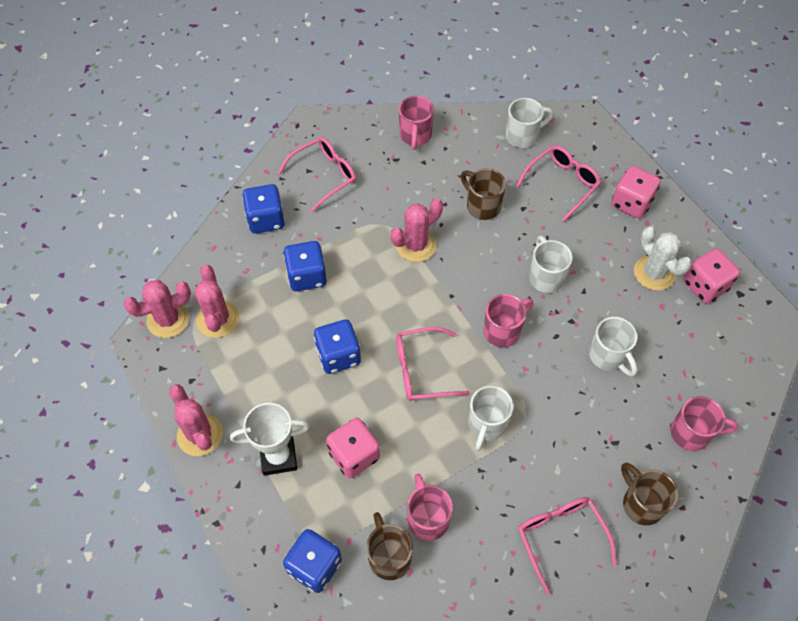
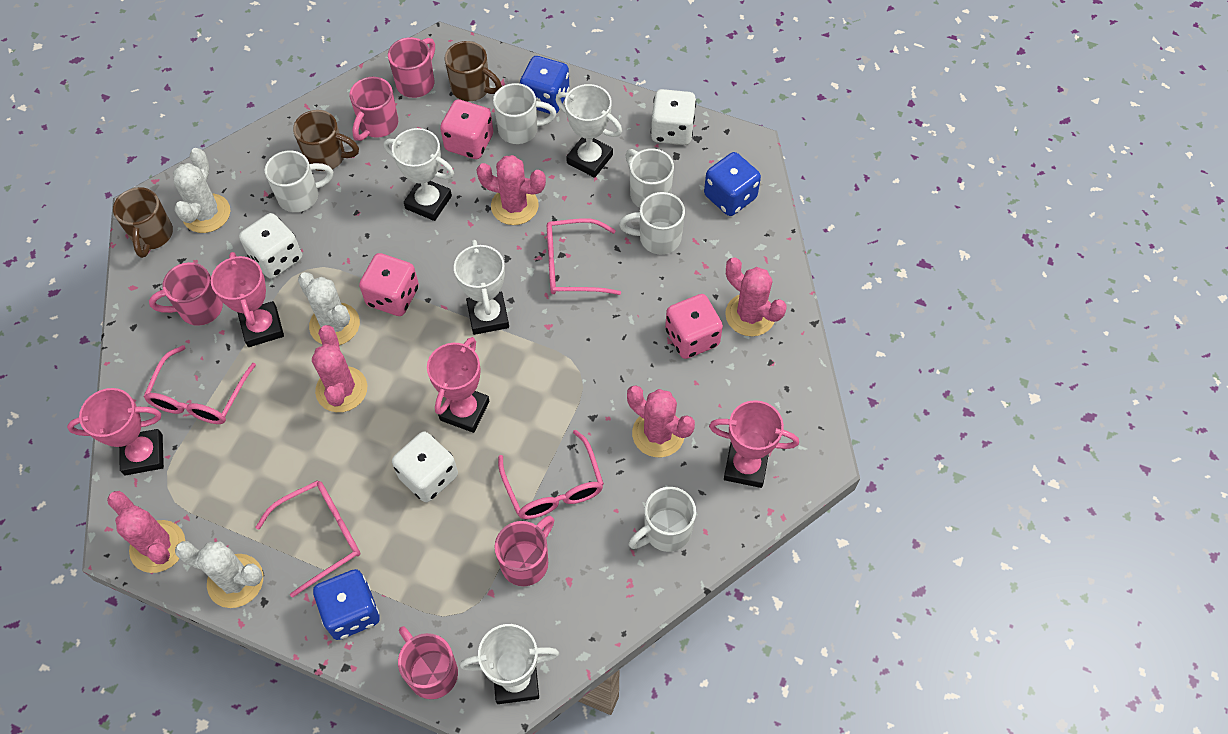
blue dice: 4 -> 3
pink cactus: 4 -> 5
pink mug: 4 -> 5
pink trophy: 0 -> 4
white cactus: 1 -> 3
white dice: 0 -> 3
white mug: 4 -> 5
white trophy: 1 -> 4

